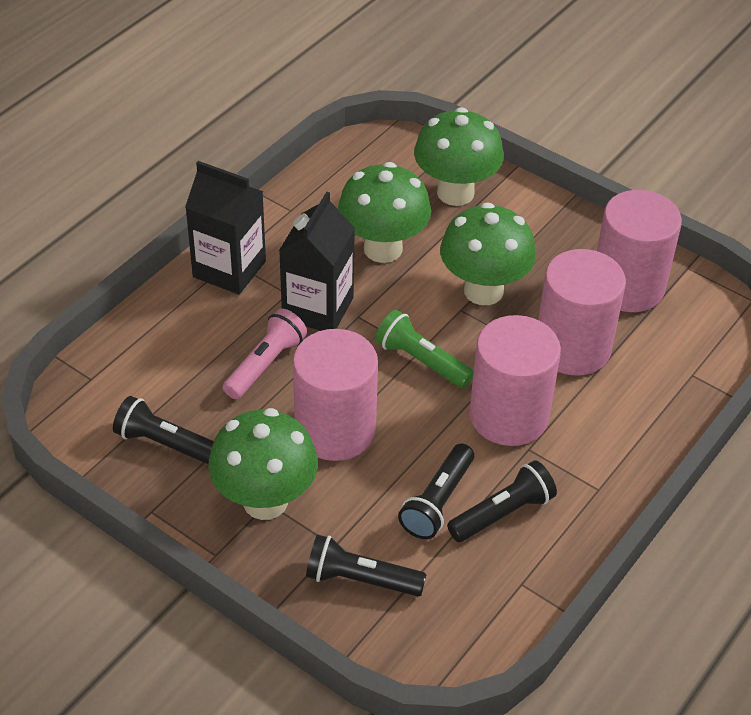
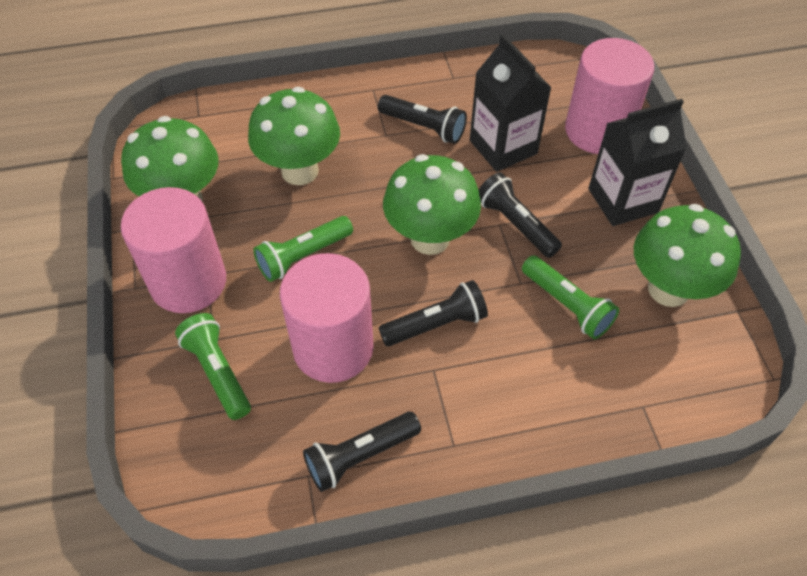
green flashlight: 1 -> 3
pink cylinder: 4 -> 3
pink flashlight: 1 -> 0

